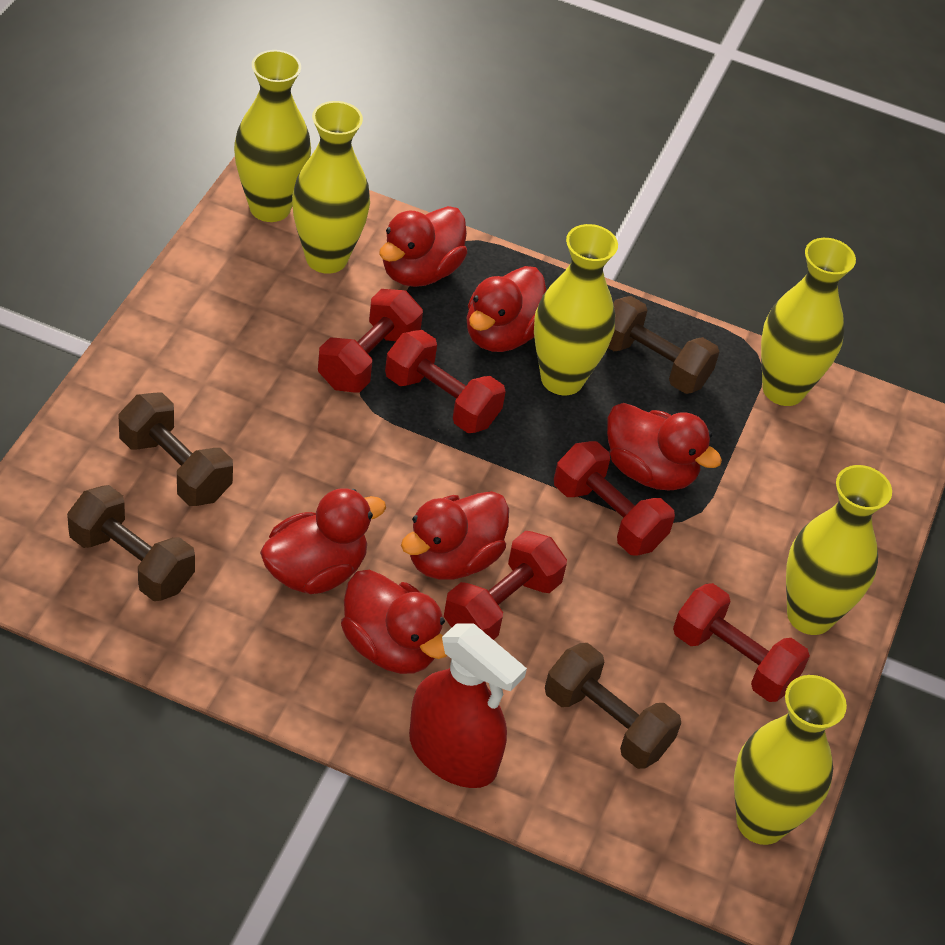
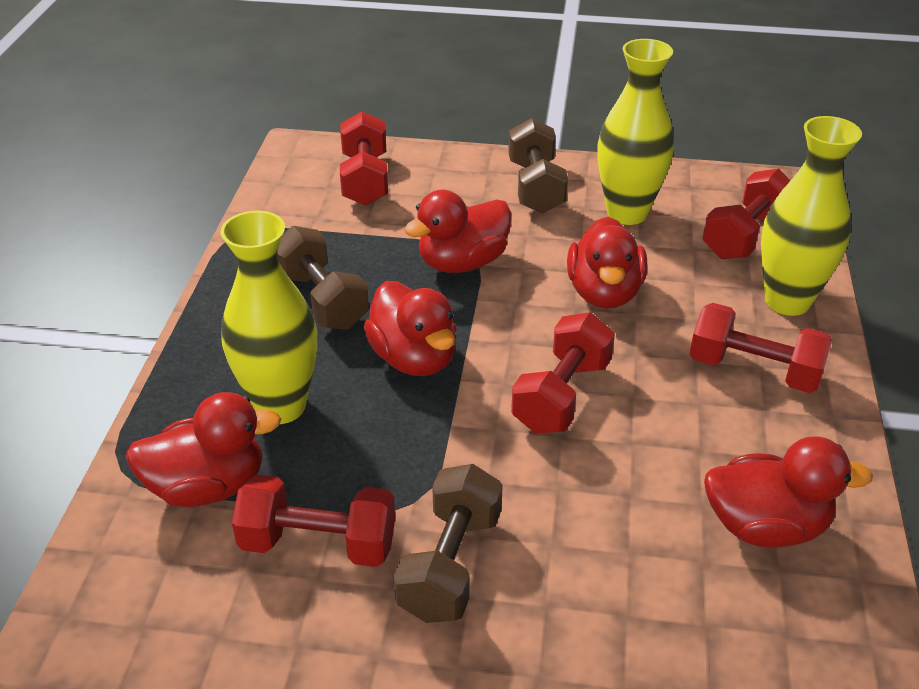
brown dumbbell: 4 -> 3
red duck: 6 -> 5
red spray bottle: 1 -> 0
yellow vase: 6 -> 3

